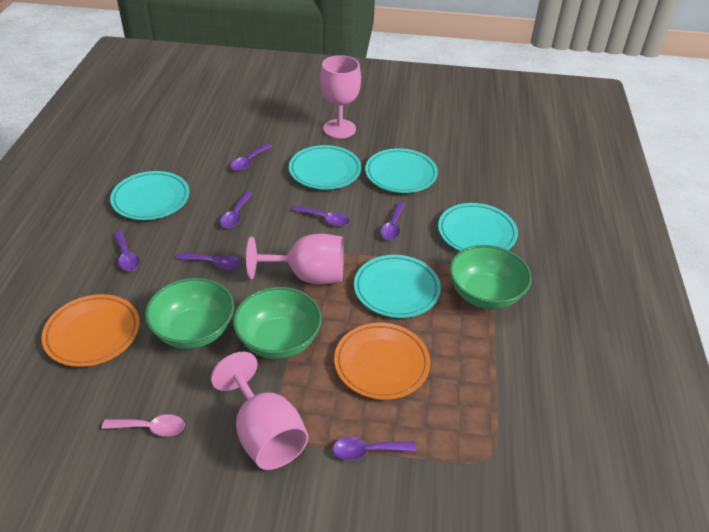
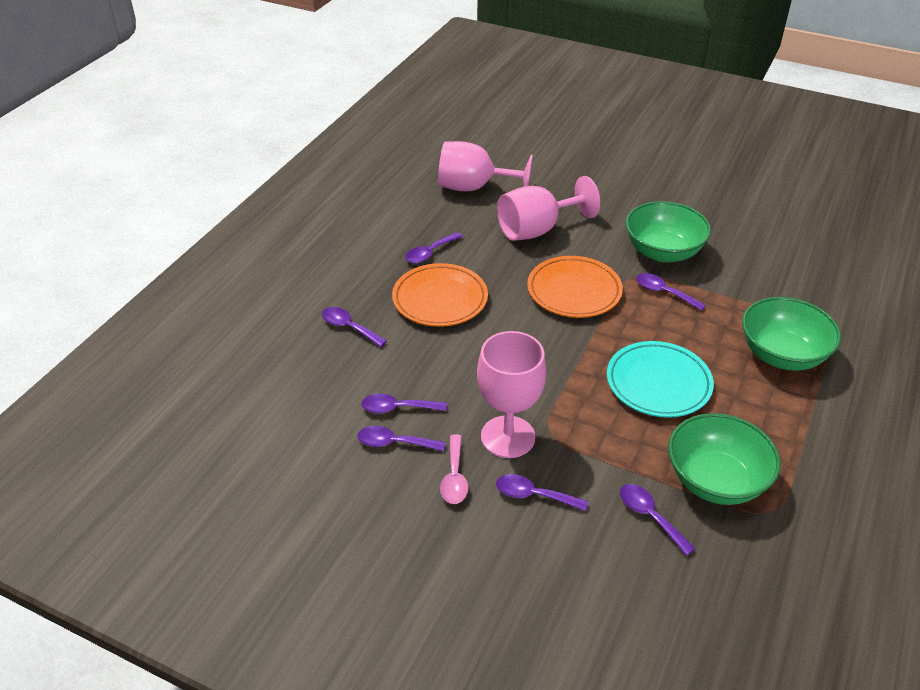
turquoise plate: 5 -> 1

